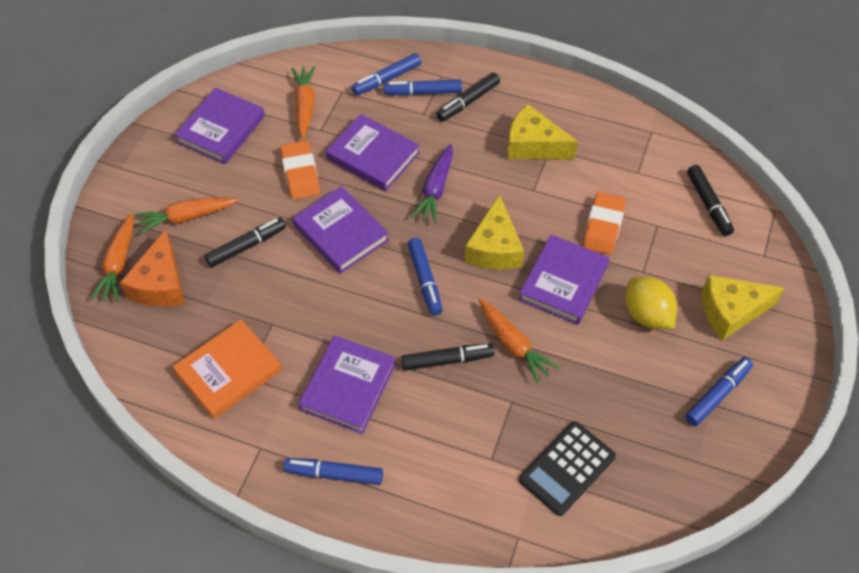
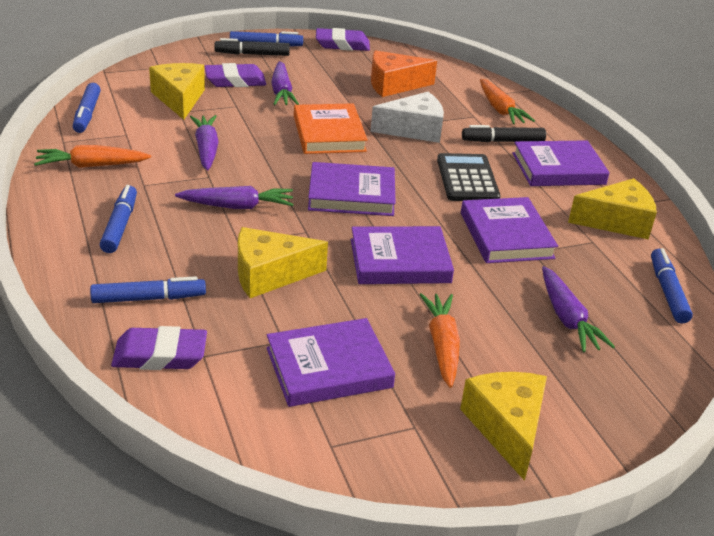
black marker: 4 -> 2
orange carrot: 4 -> 3
orange eraser: 2 -> 0
purple carrot: 1 -> 4
purple eraser: 0 -> 3
white cheese: 0 -> 1
yellow cheese: 3 -> 4
yellow lemon: 1 -> 0

